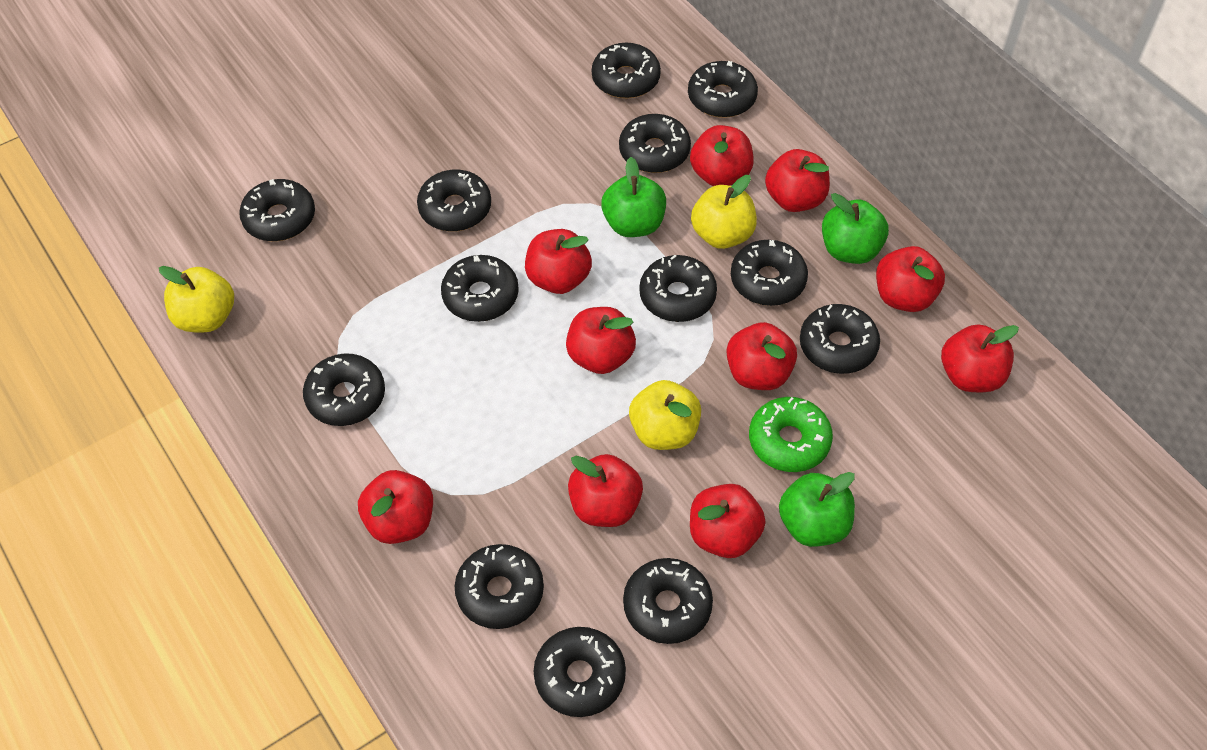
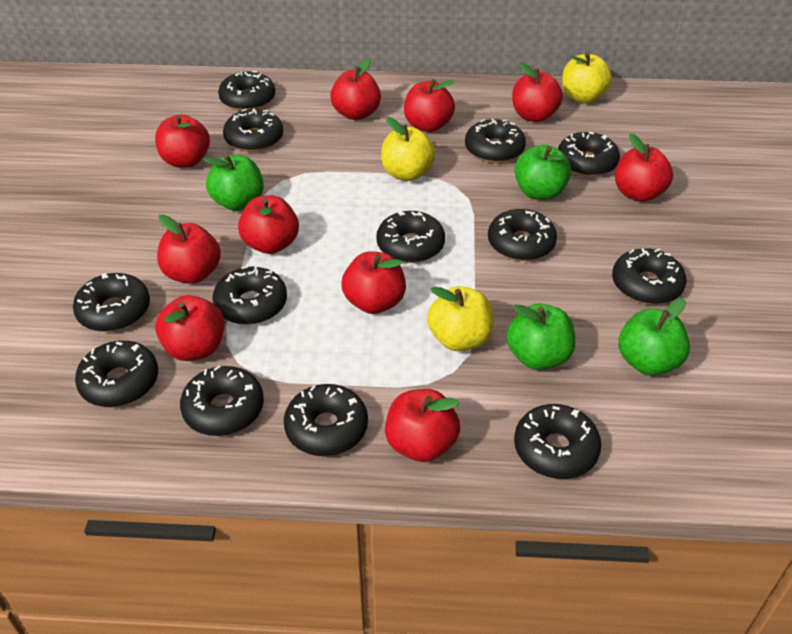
green apple: 3 -> 4
green donut: 1 -> 0

